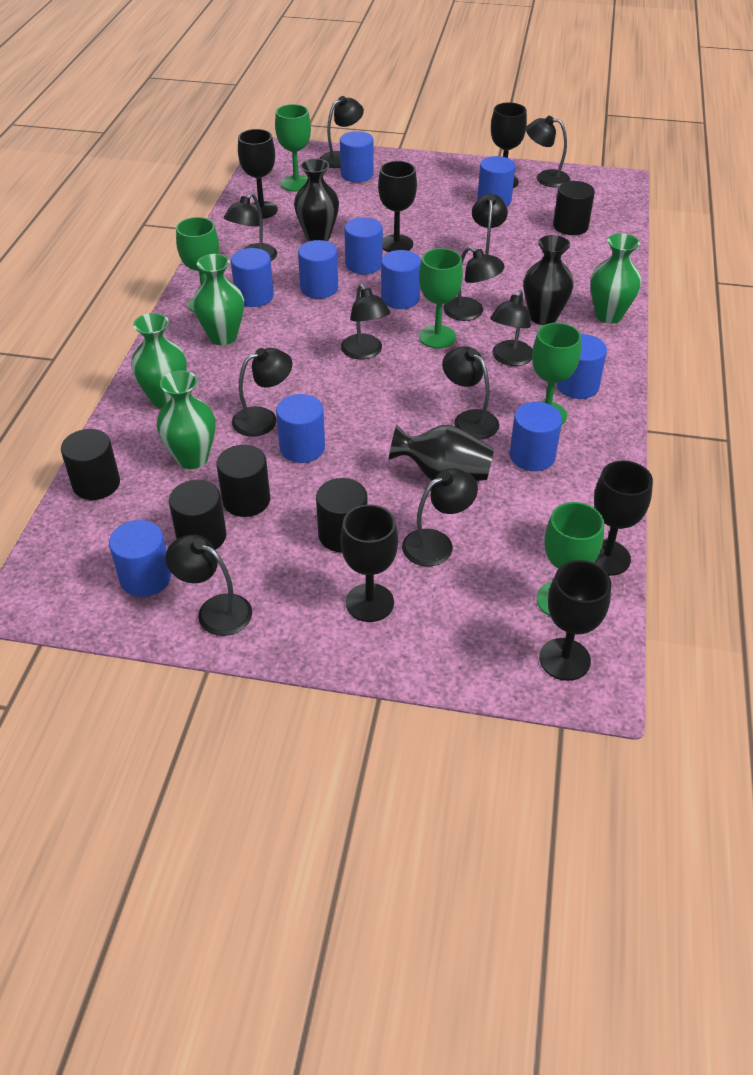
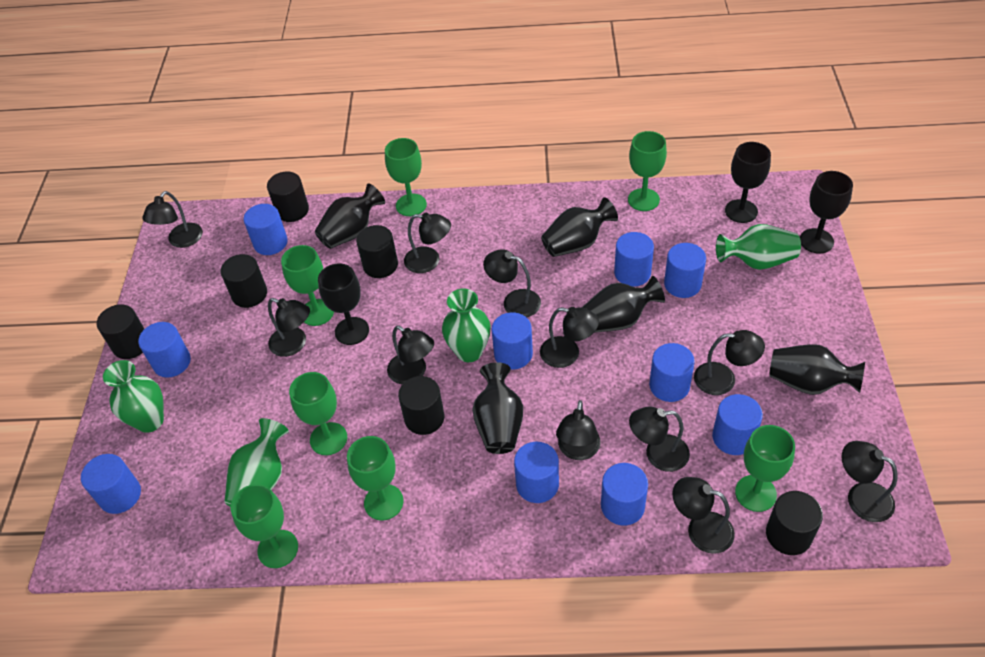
black cylinder: 5 -> 6
black goblet: 6 -> 3
black vase: 3 -> 5
green goblet: 5 -> 7

